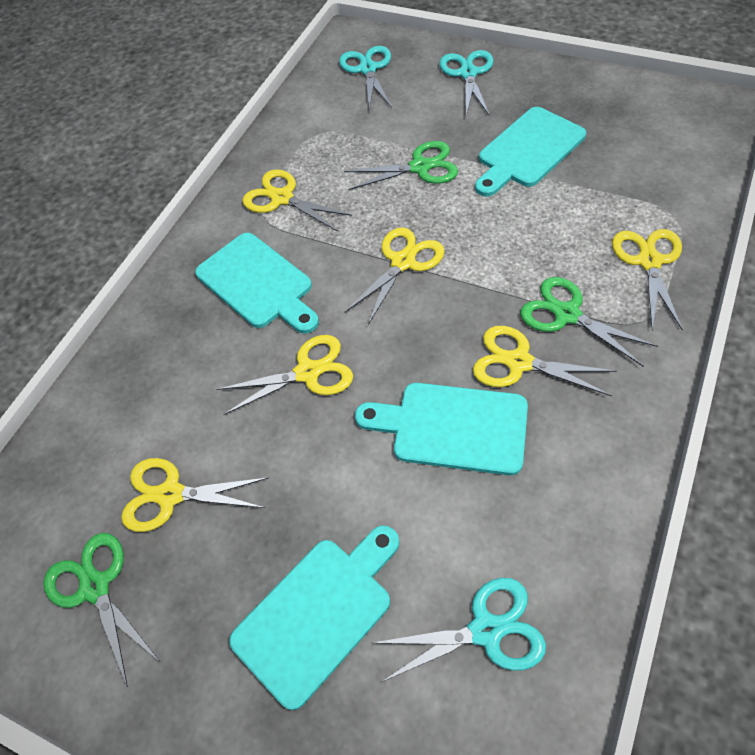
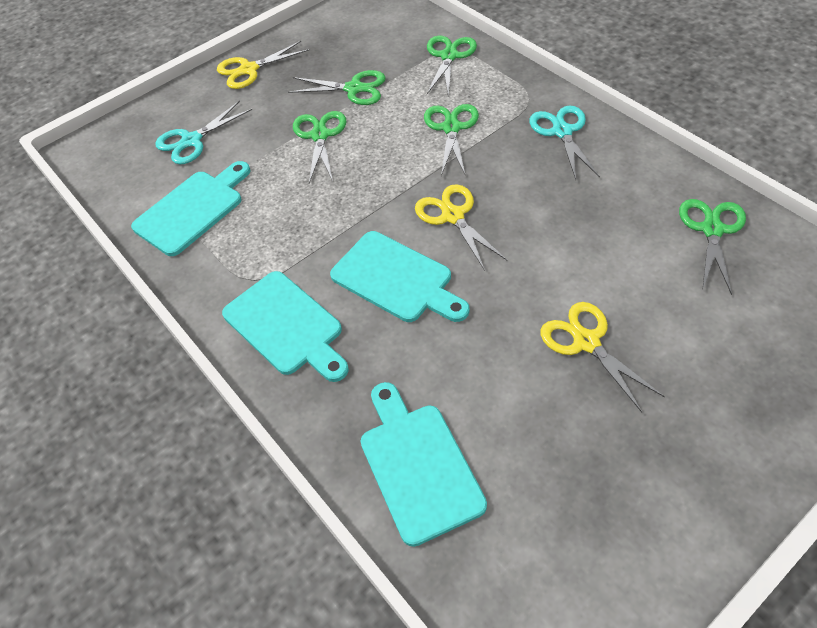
green scissors: 3 -> 5
turquoise scissors: 3 -> 2
yellow scissors: 6 -> 3

